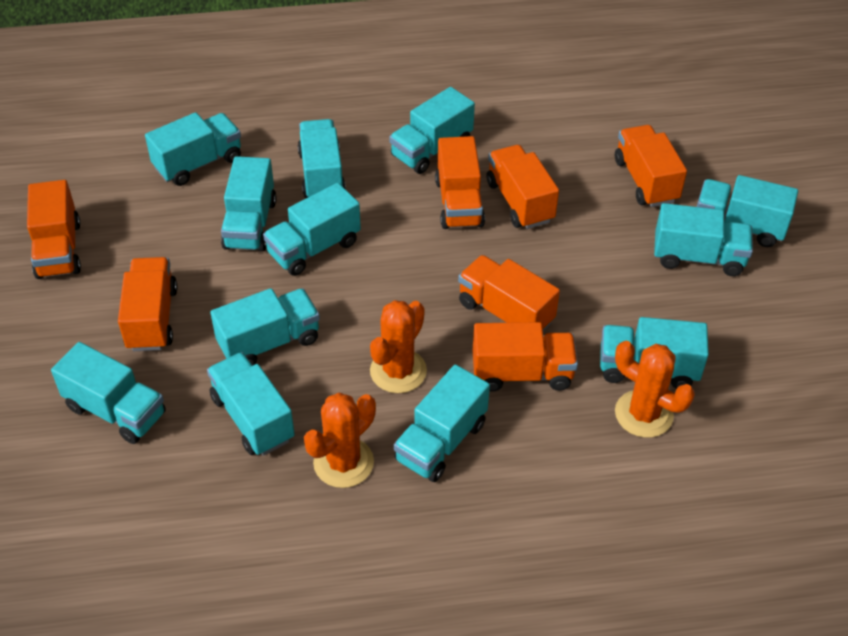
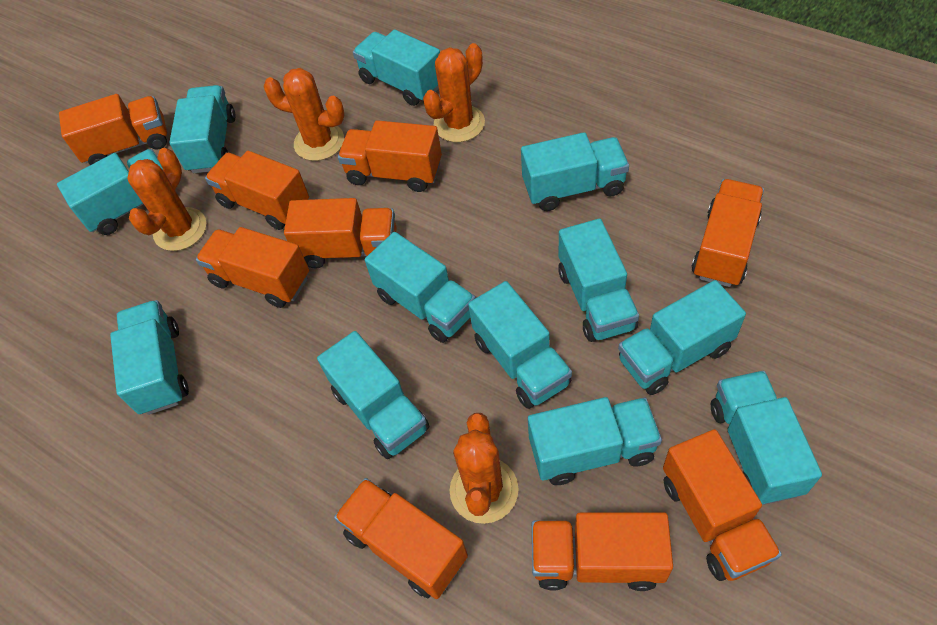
orange cactus: 3 -> 4
orange truck: 7 -> 9

